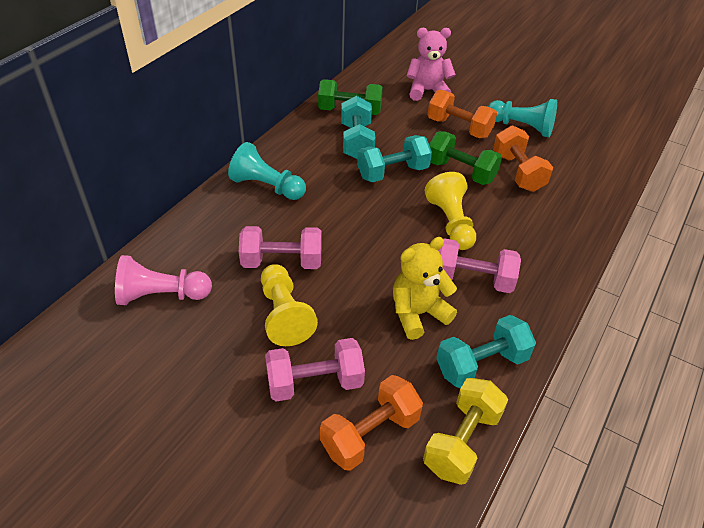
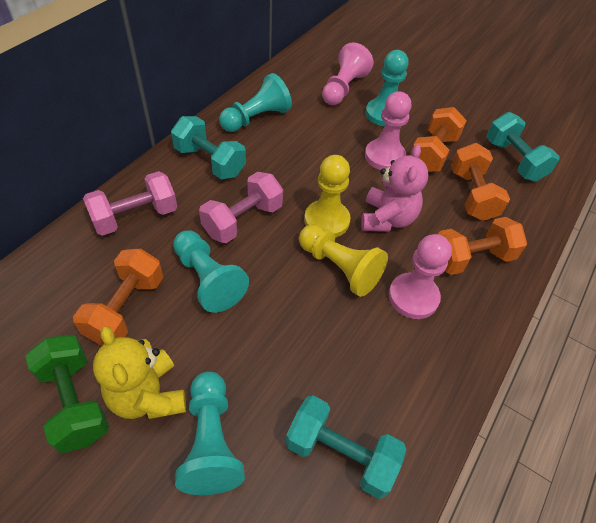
green dumbbell: 2 -> 1
orange dumbbell: 3 -> 4
pink dumbbell: 3 -> 2
pink pawn: 1 -> 3
turquoise pawn: 2 -> 4
yellow dumbbell: 1 -> 0

